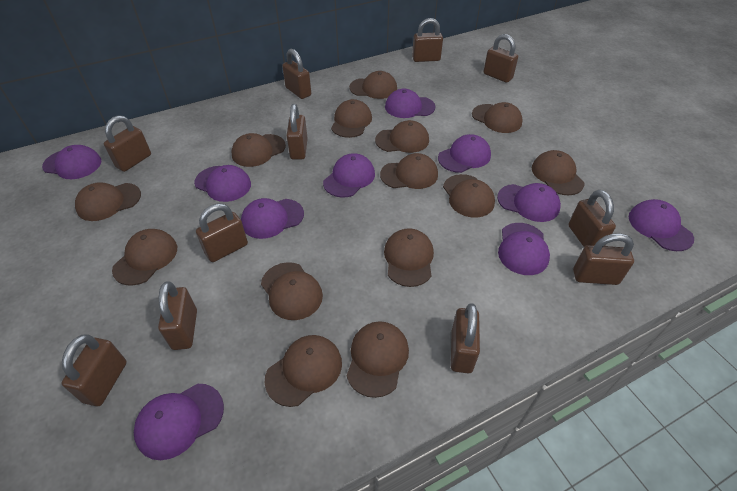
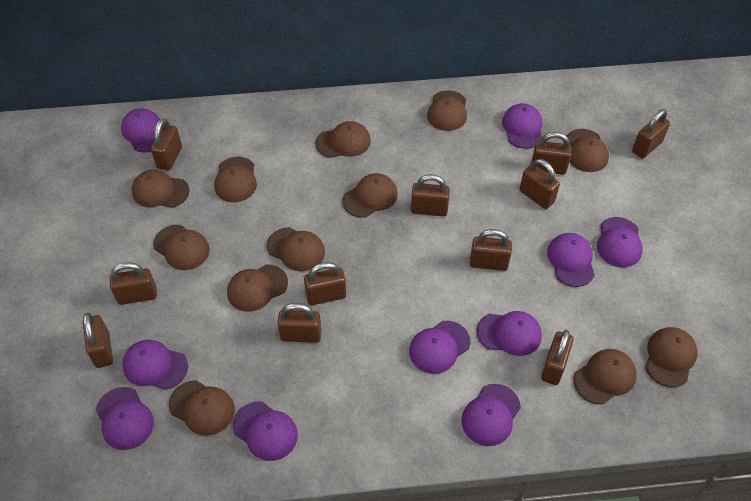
brown cap: 14 -> 12

